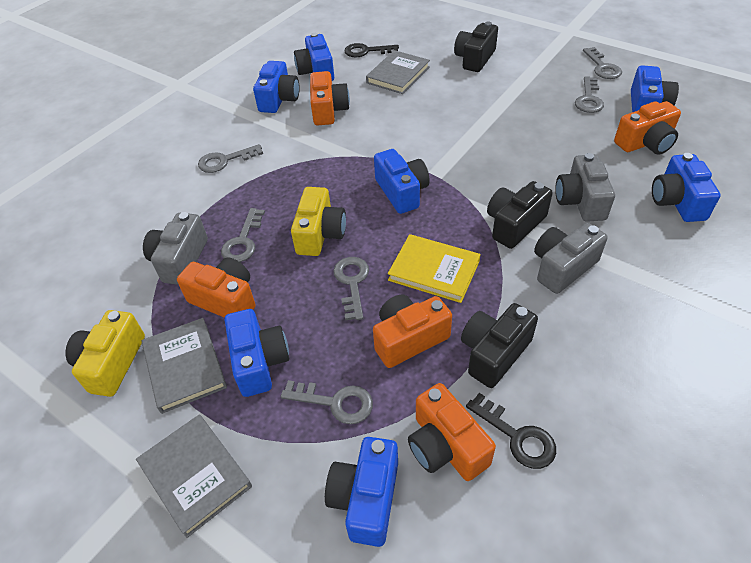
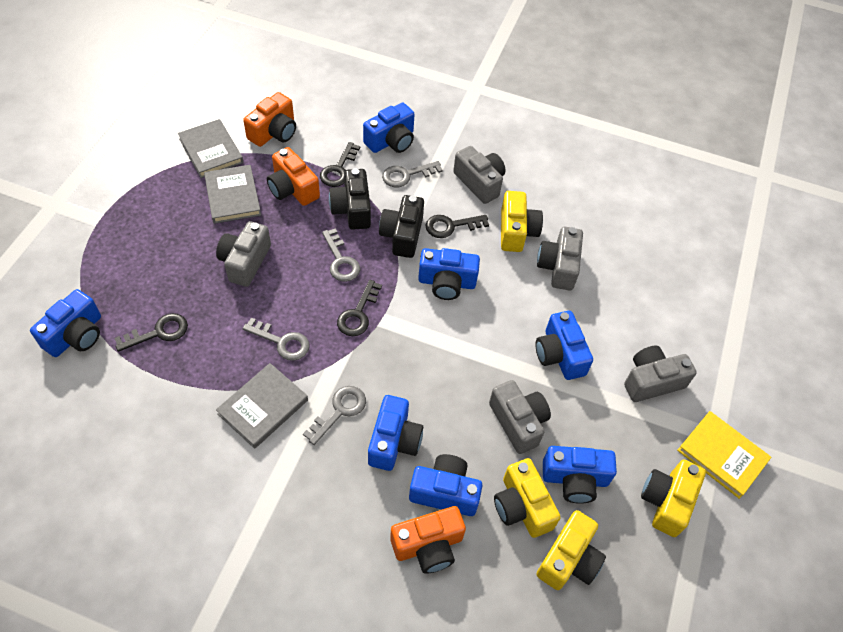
black camera: 3 -> 2
black key: 2 -> 4
grey camera: 3 -> 5
grey key: 6 -> 4
orange camera: 5 -> 3
yellow camera: 2 -> 4

